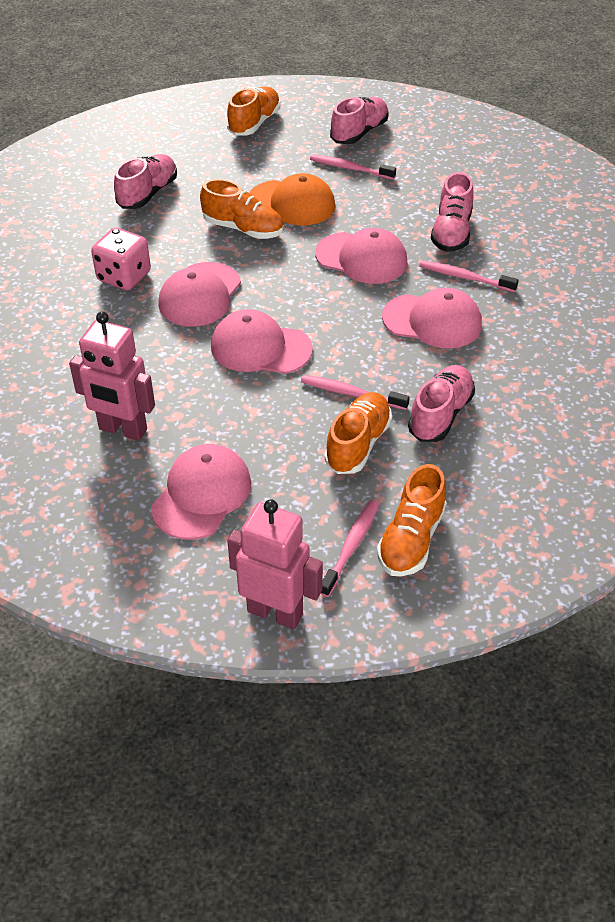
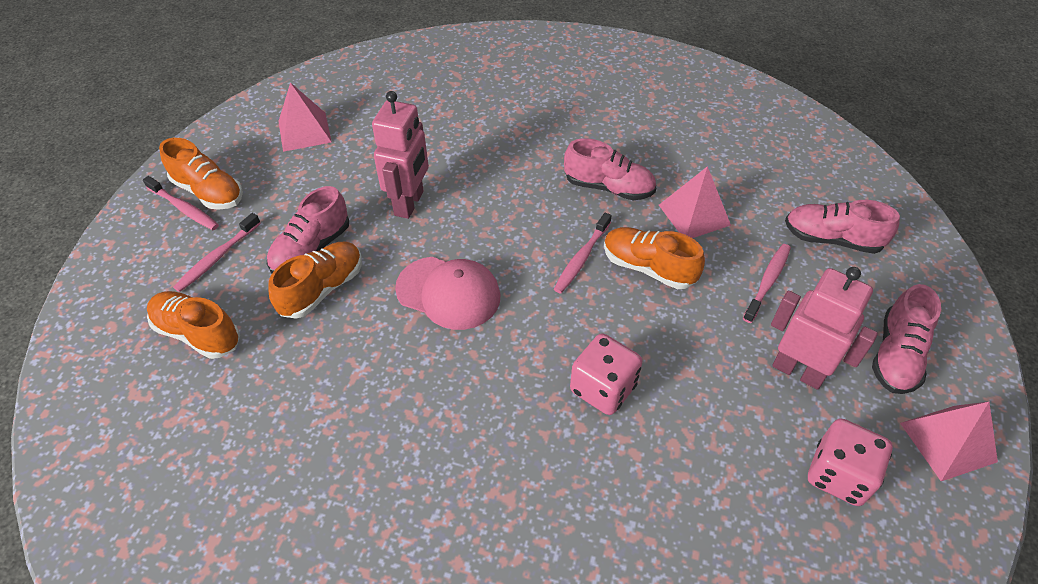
orange cap: 1 -> 0
pink cap: 5 -> 1
pink dice: 1 -> 2
pink pyramid: 0 -> 3

